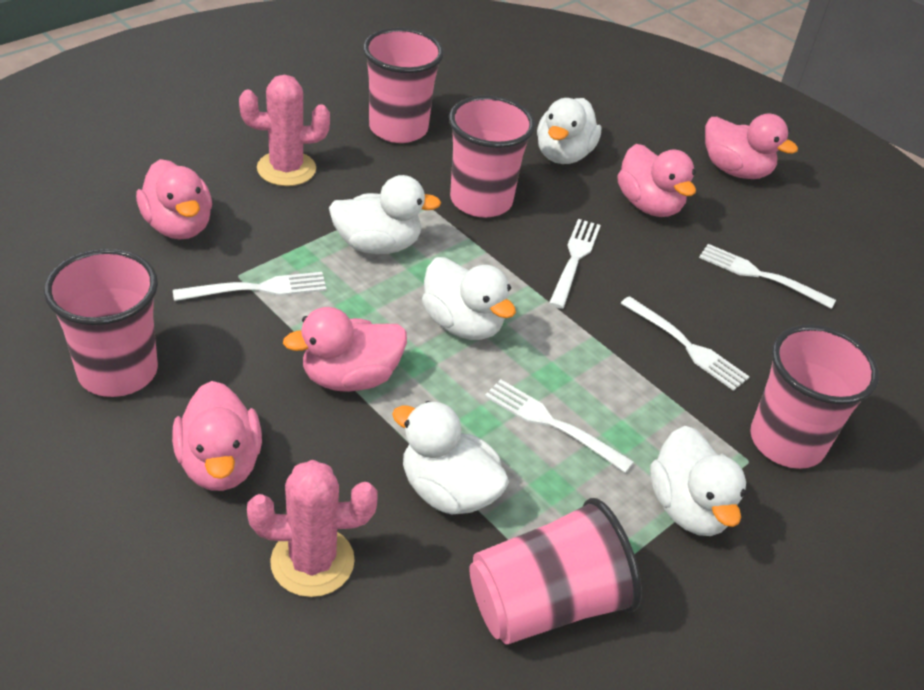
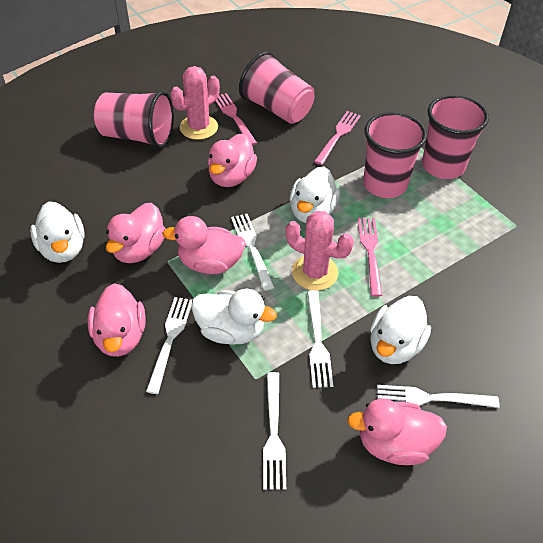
pink cup: 5 -> 4
pink fork: 0 -> 3
white duck: 5 -> 4

